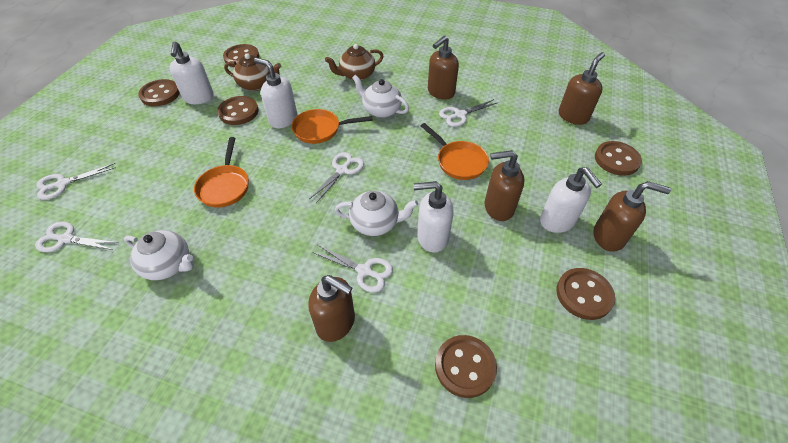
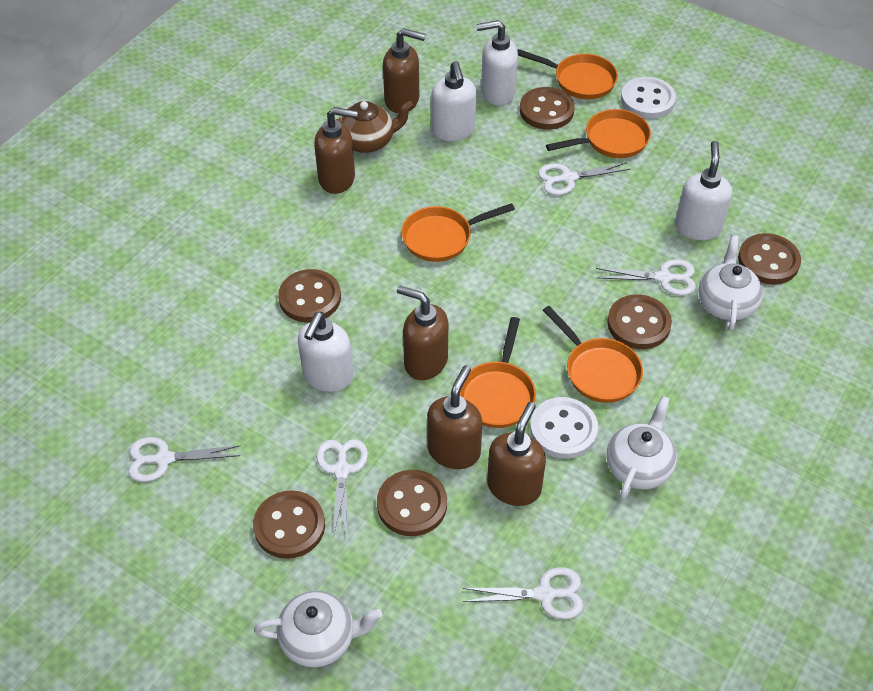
brown teapot: 2 -> 1
orange pan: 3 -> 5
white button: 0 -> 2

